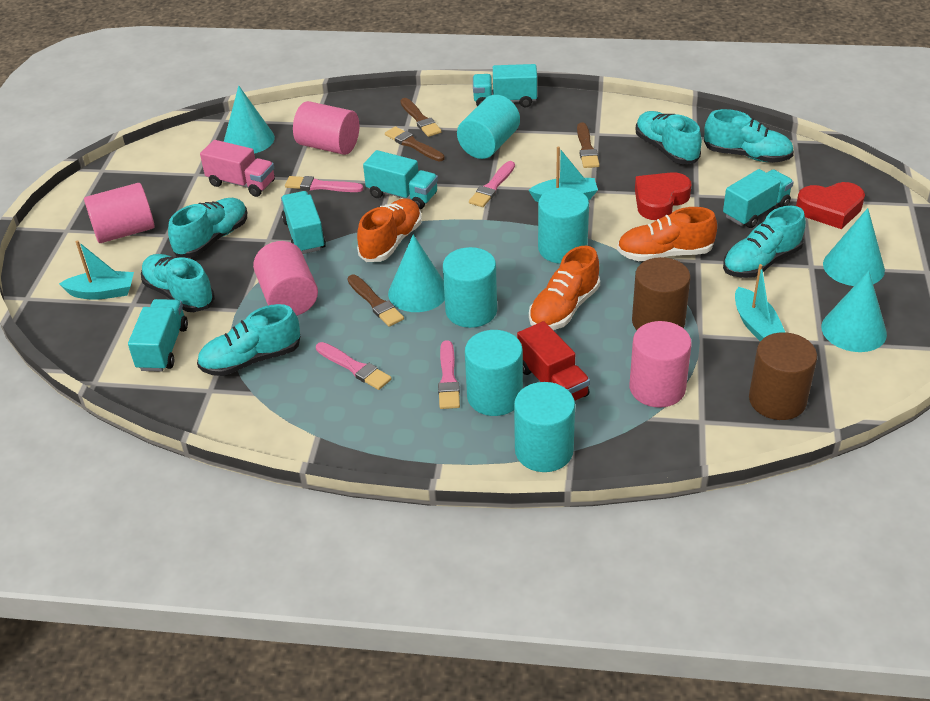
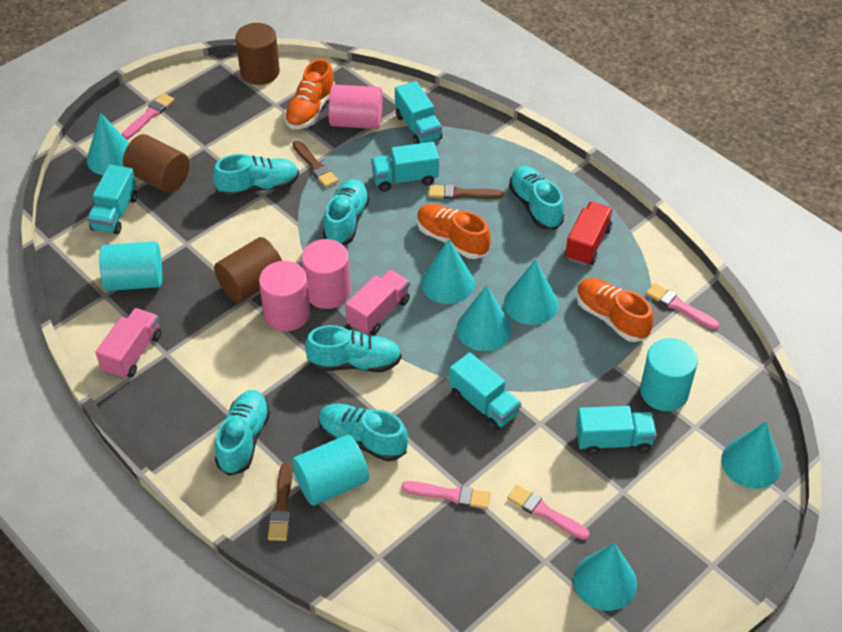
brown brush: 4 -> 3
brown cylinder: 2 -> 3
pink cylinder: 4 -> 3
pink truck: 1 -> 2
red heart: 2 -> 0
turquoise boat: 3 -> 0
turquoise cone: 4 -> 6
turquoise cylinder: 5 -> 3

